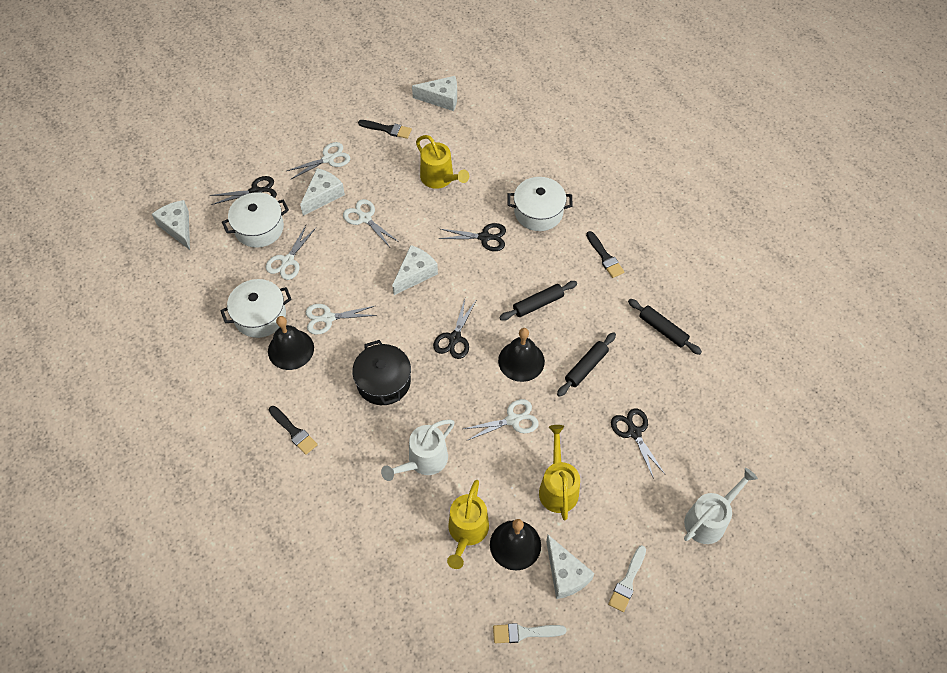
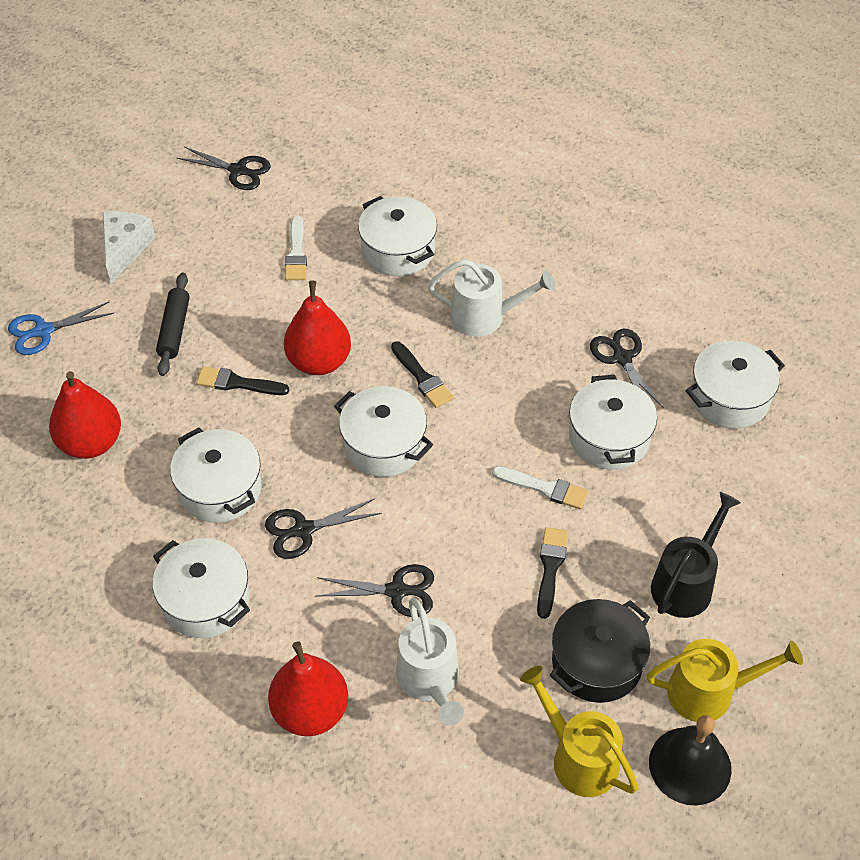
black bell: 3 -> 1
black rolling pin: 3 -> 1
black watering can: 0 -> 1
blue scissors: 0 -> 1
red pear: 0 -> 3
white cheese: 5 -> 1
white pot: 3 -> 6
white scissors: 5 -> 0
yellow watering can: 3 -> 2

